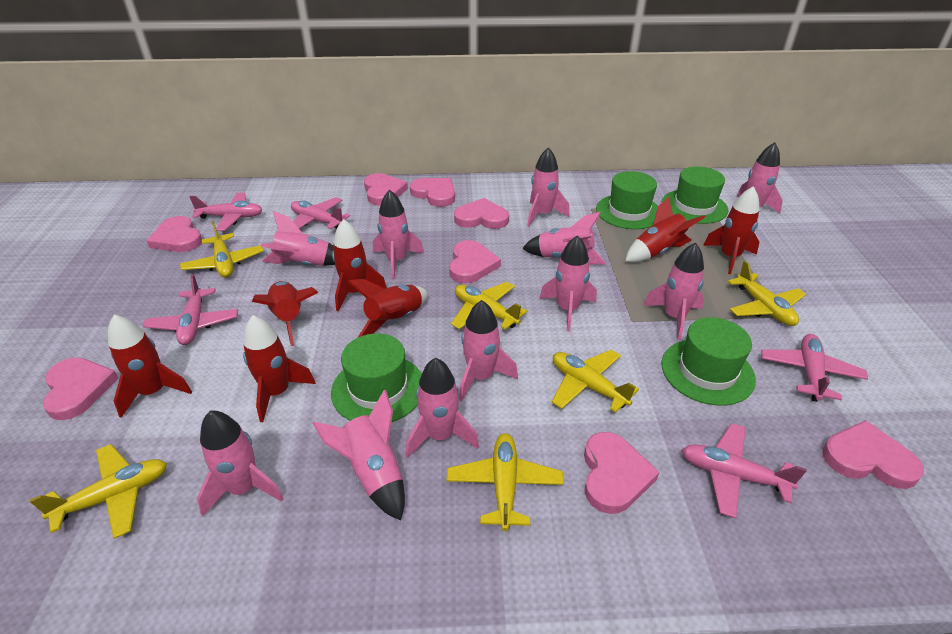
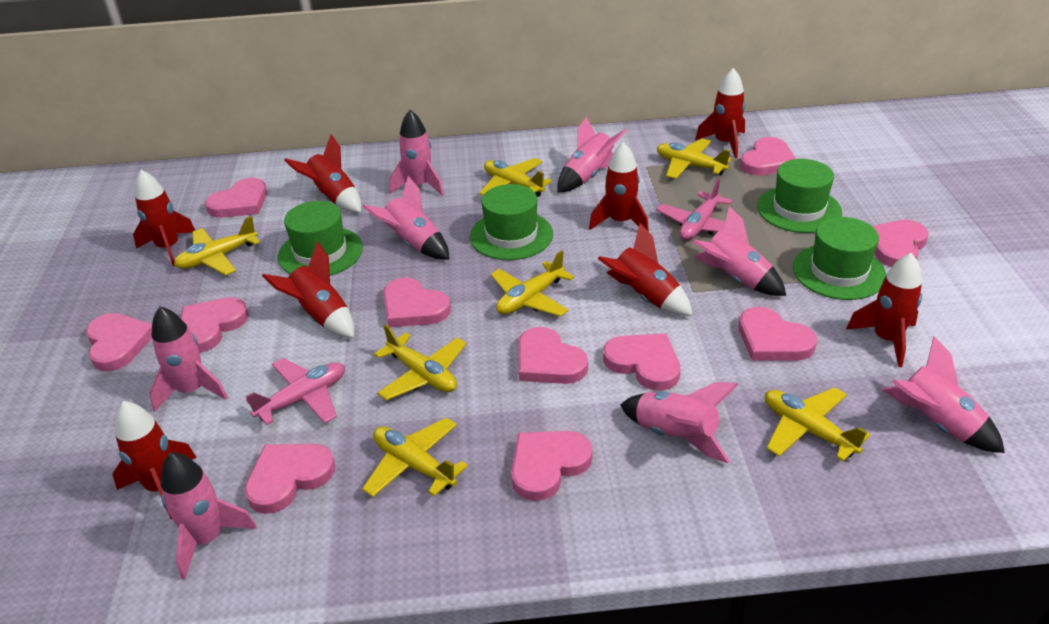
pink heart: 8 -> 11
pink plane: 5 -> 2
pink rocket: 11 -> 8
red rocket: 7 -> 8
yellow plane: 6 -> 7

